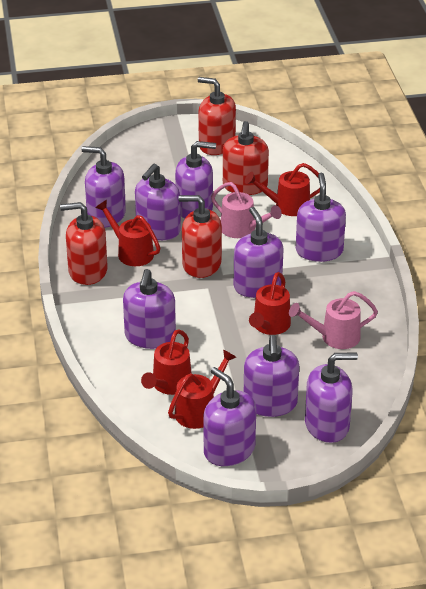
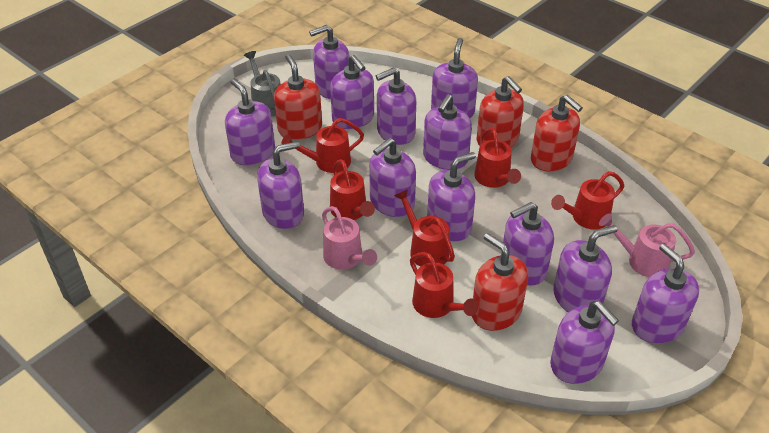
grey watering can: 0 -> 1
purple soap dispenser: 9 -> 13
red watering can: 5 -> 6

